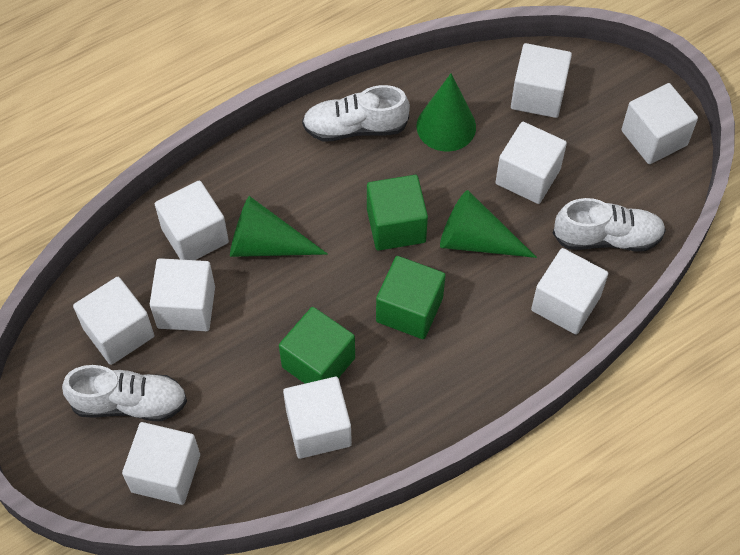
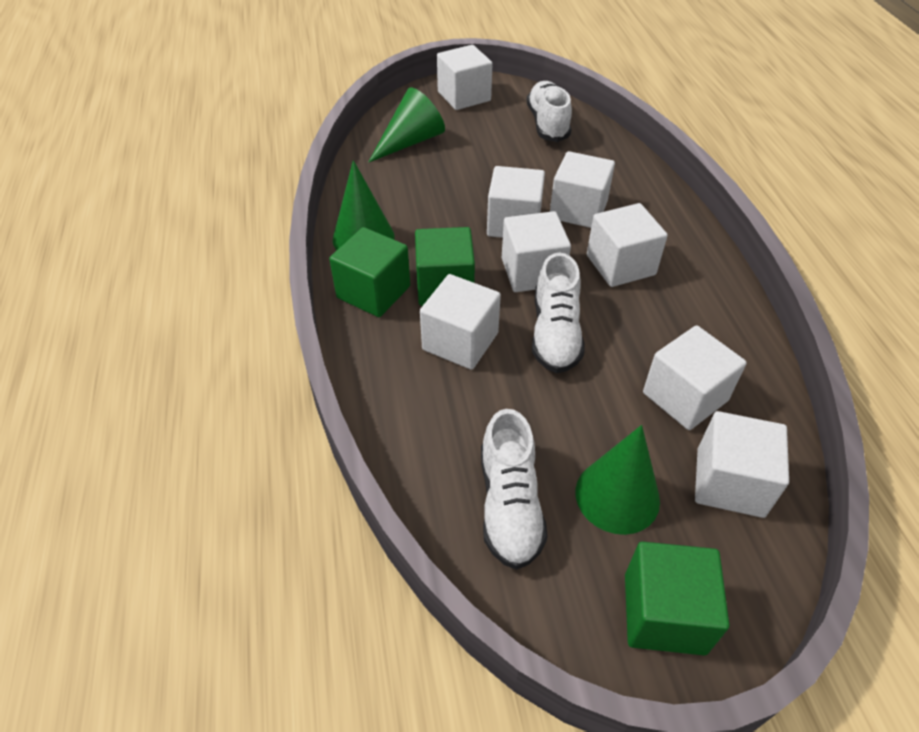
white cube: 9 -> 8

